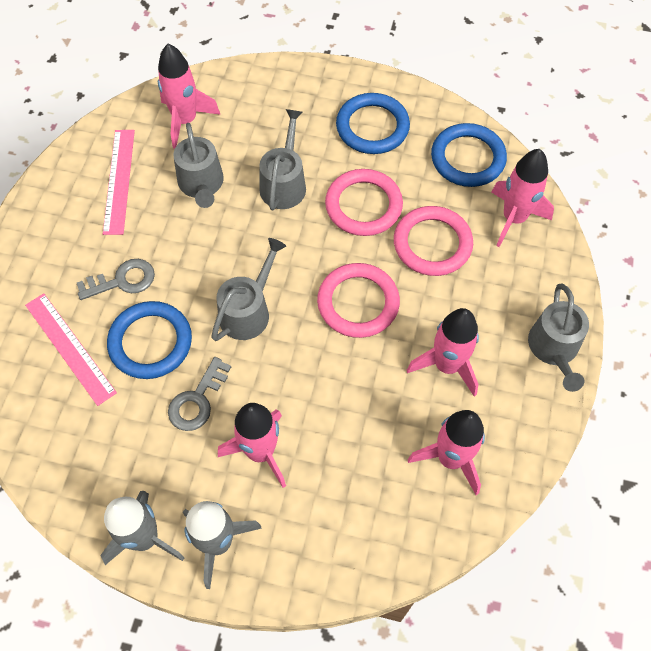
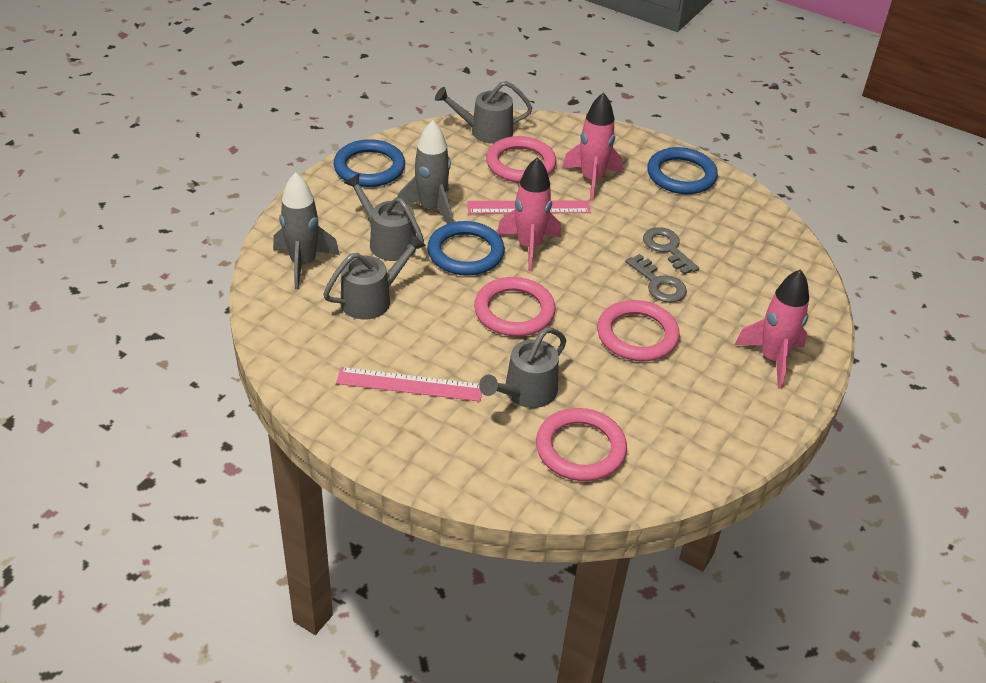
pink ring: 3 -> 4
pink rocket: 5 -> 3

